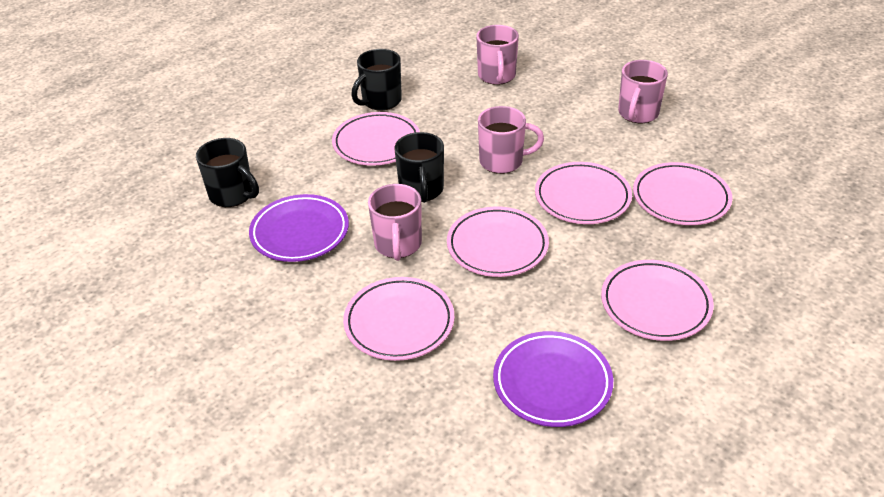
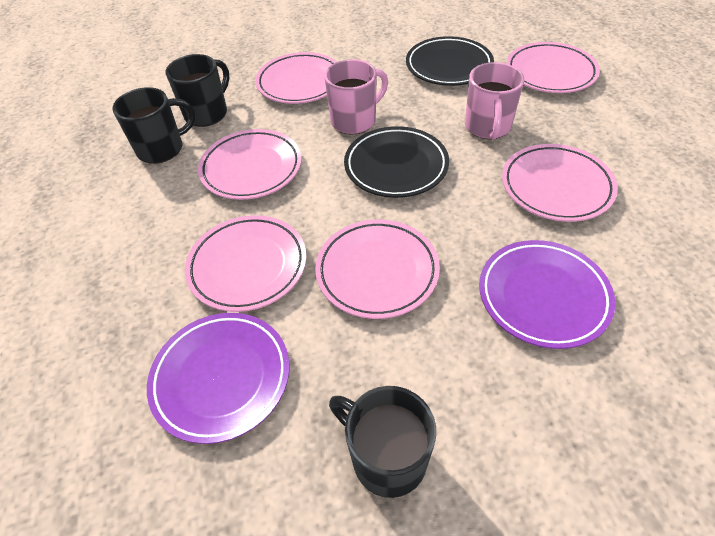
black plate: 0 -> 2
pink mug: 4 -> 2

